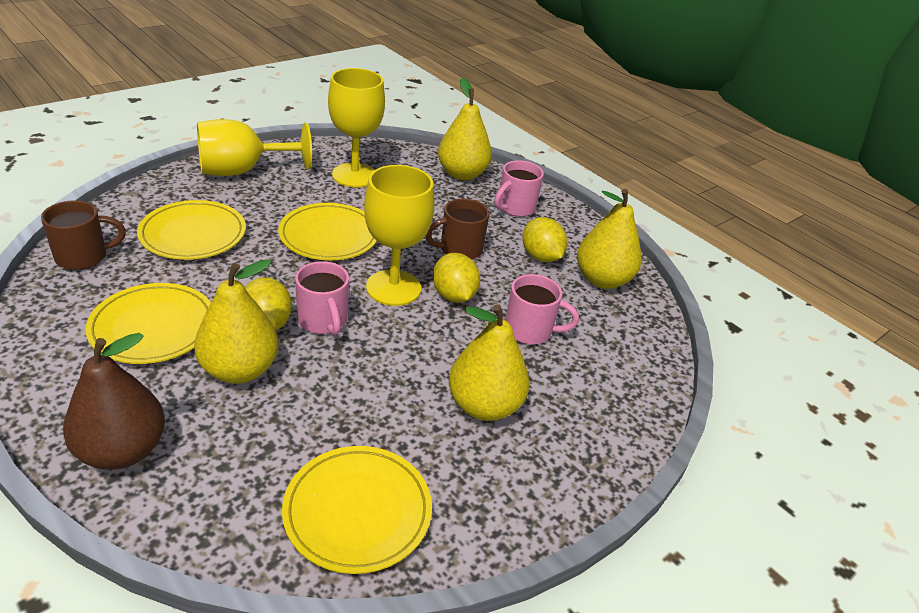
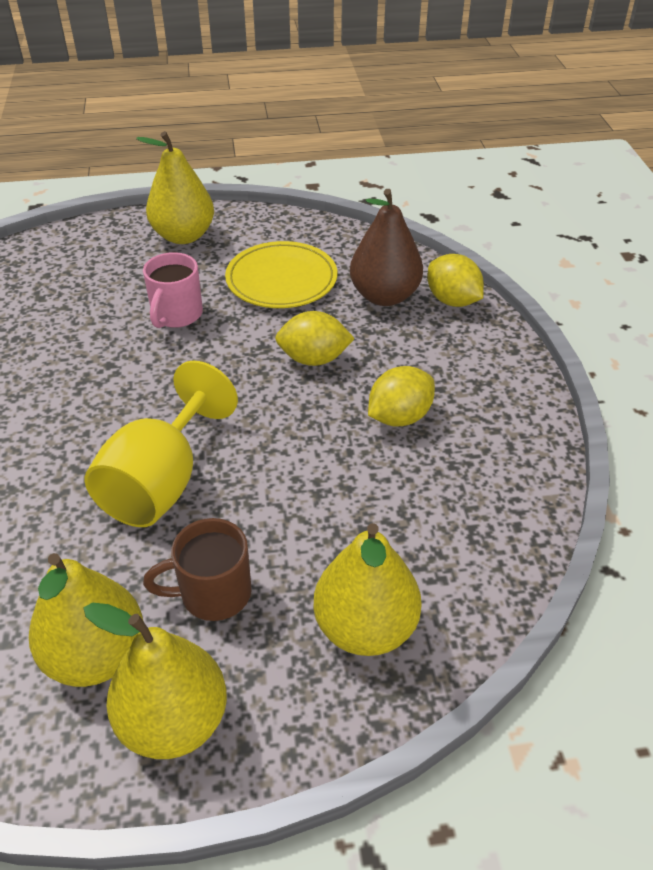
brown mug: 2 -> 1
pink mug: 3 -> 1
yellow goblet: 3 -> 1
yellow plate: 4 -> 1

